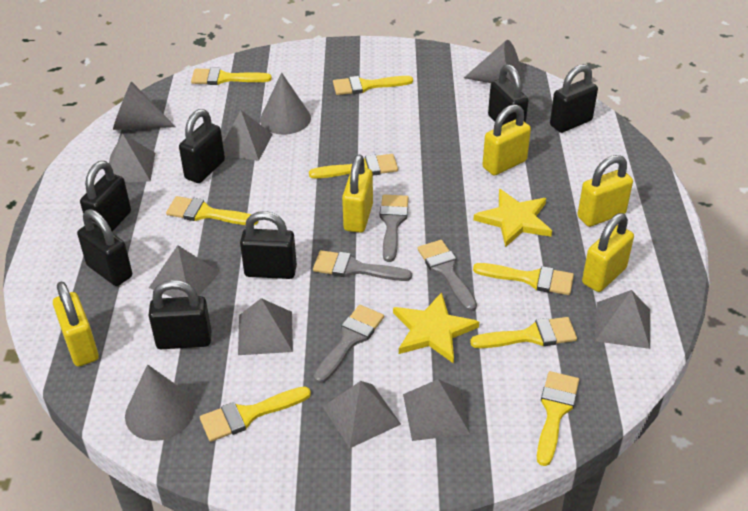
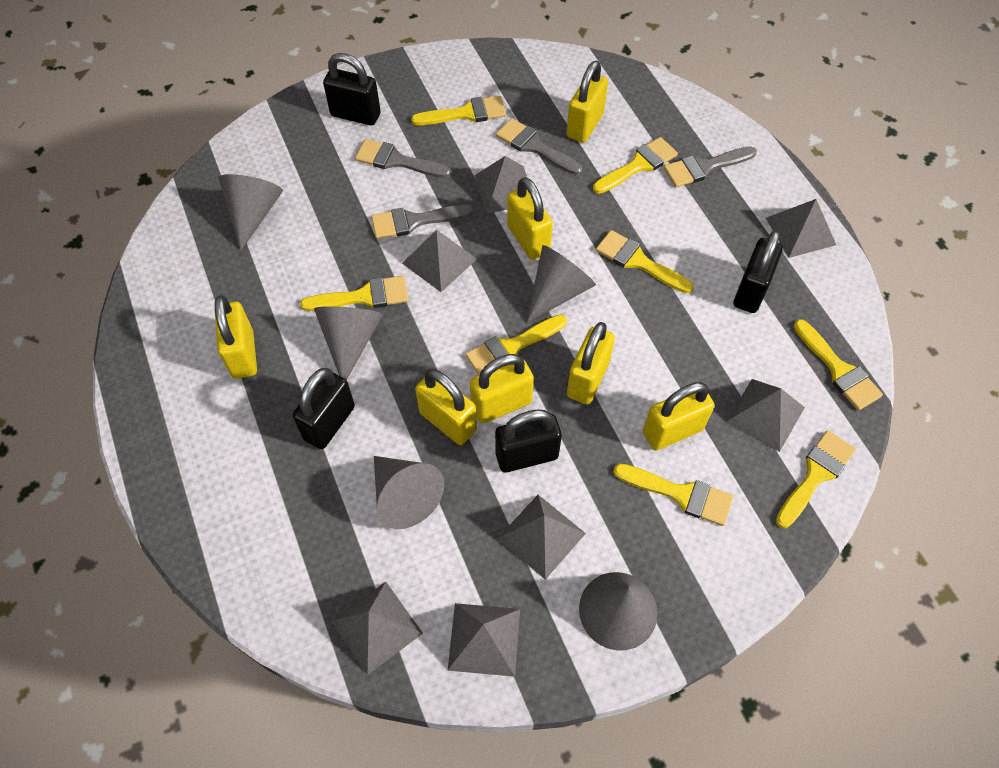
black padlock: 7 -> 4
grey cone: 4 -> 5
yellow padlock: 5 -> 7
yellow star: 2 -> 0

